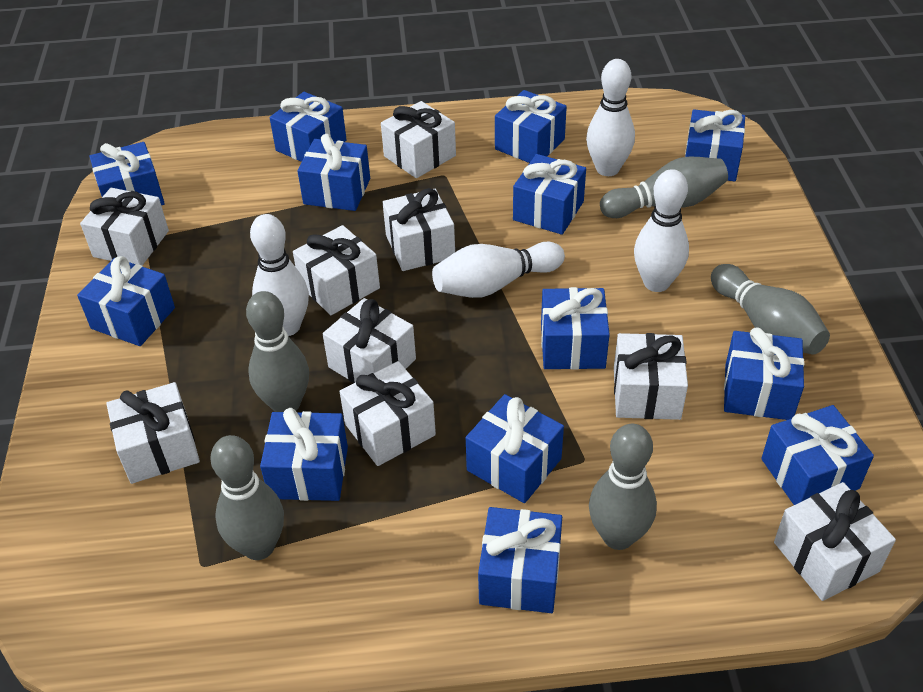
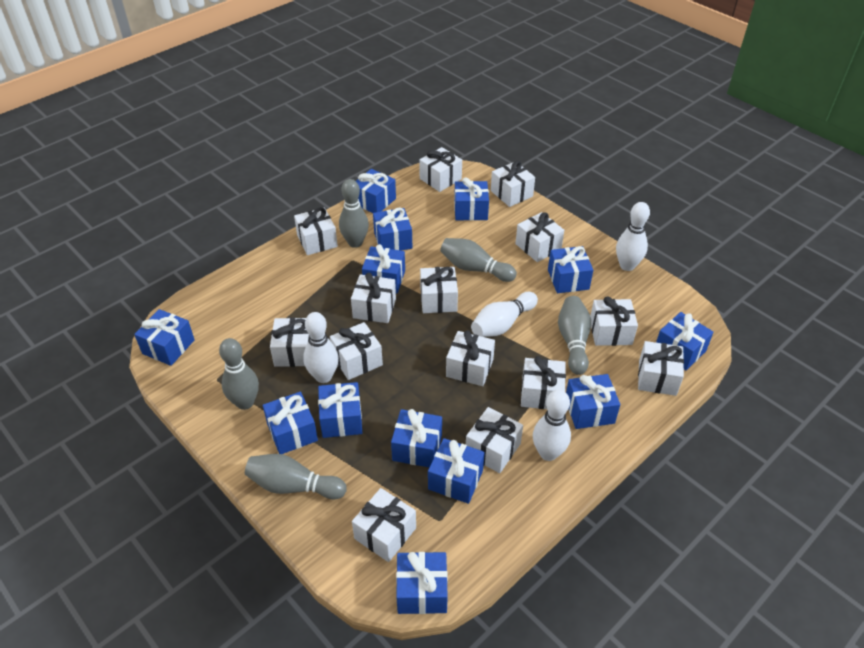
white gift: 9 -> 14

